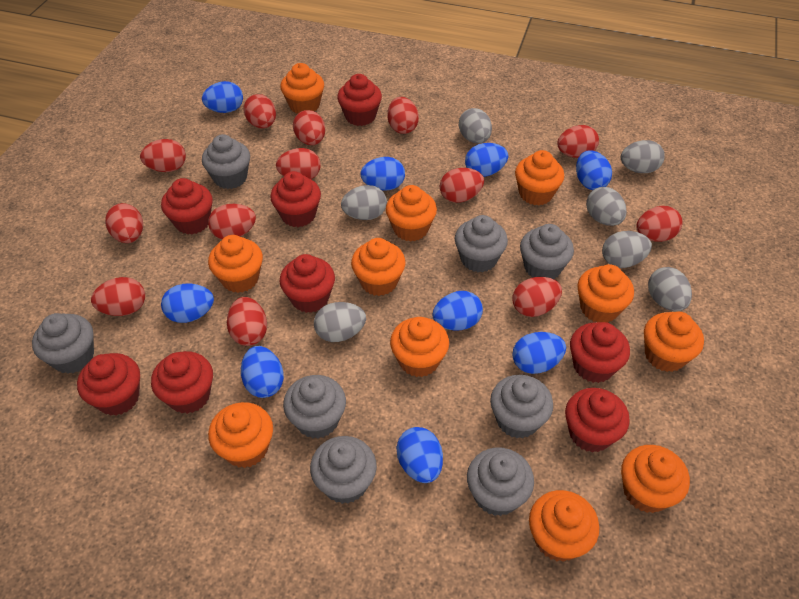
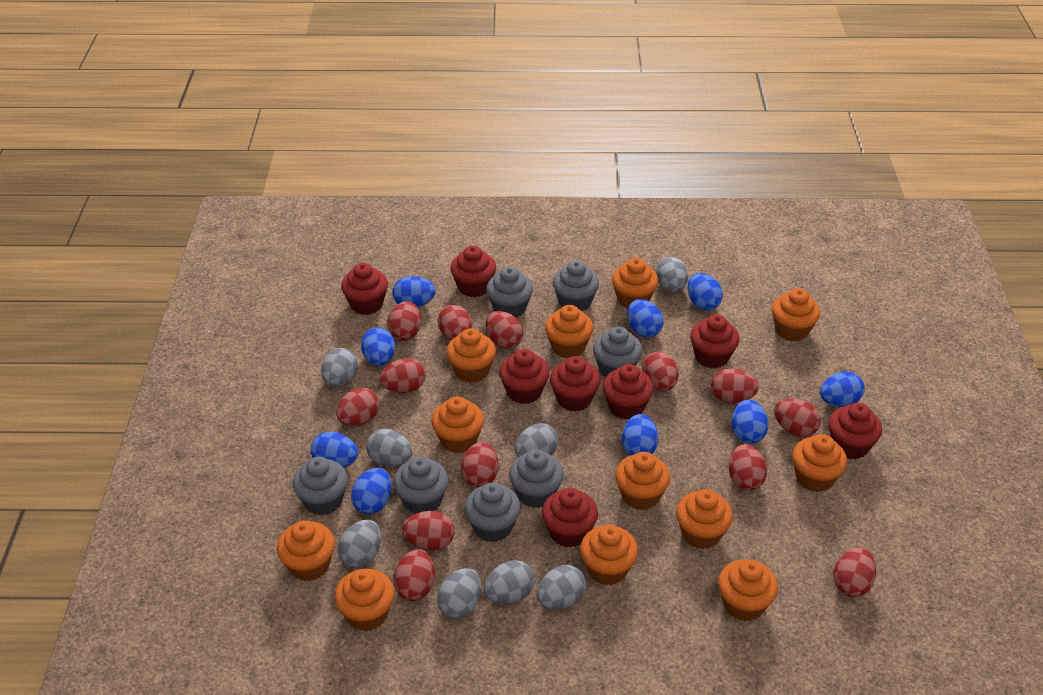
grey cupcake: 8 -> 7
grey egg: 7 -> 8
orange cupcake: 11 -> 12

